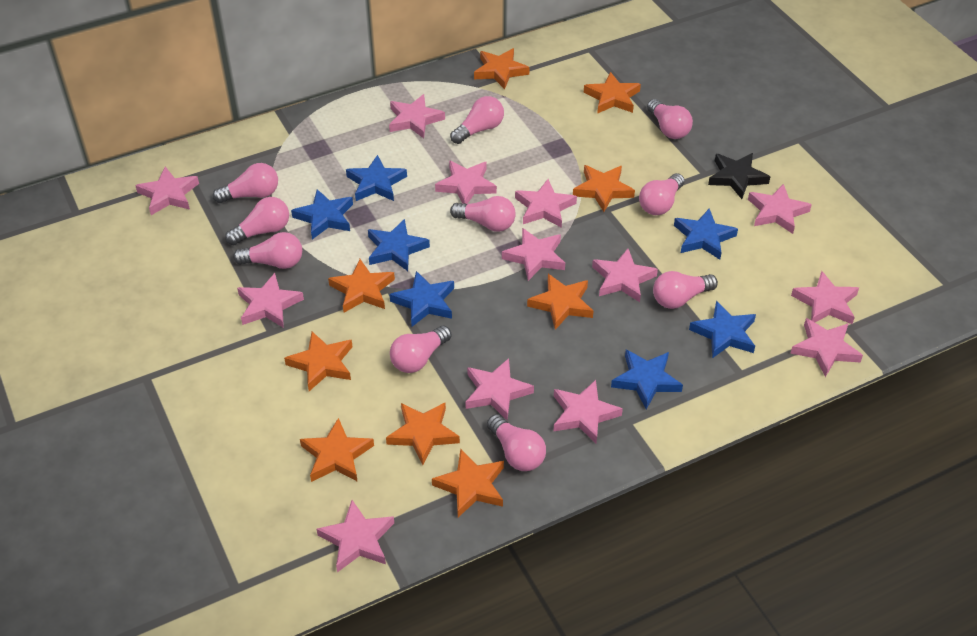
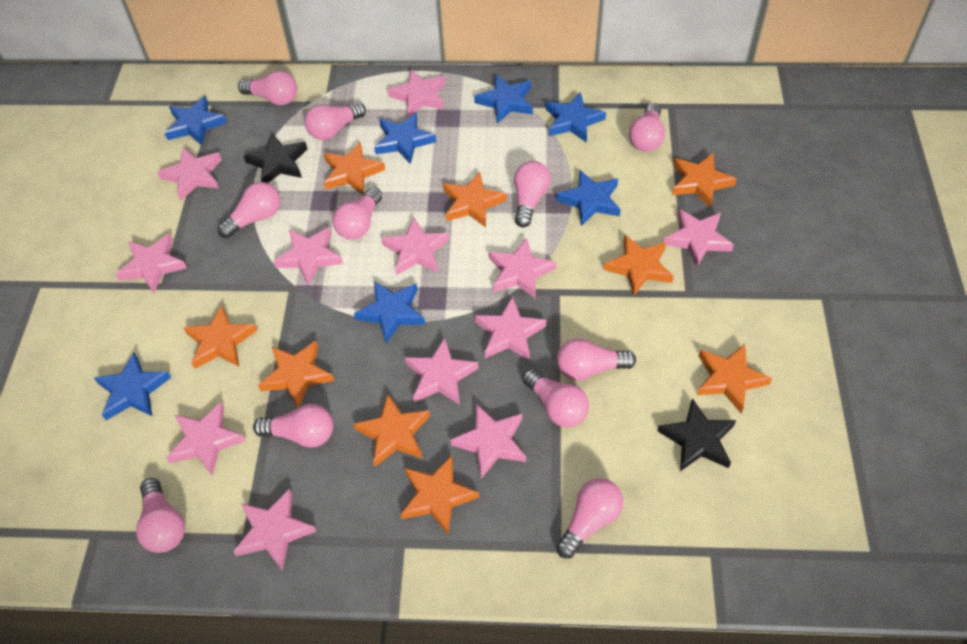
black star: 1 -> 2
pink light bulb: 10 -> 11
pink star: 13 -> 12

